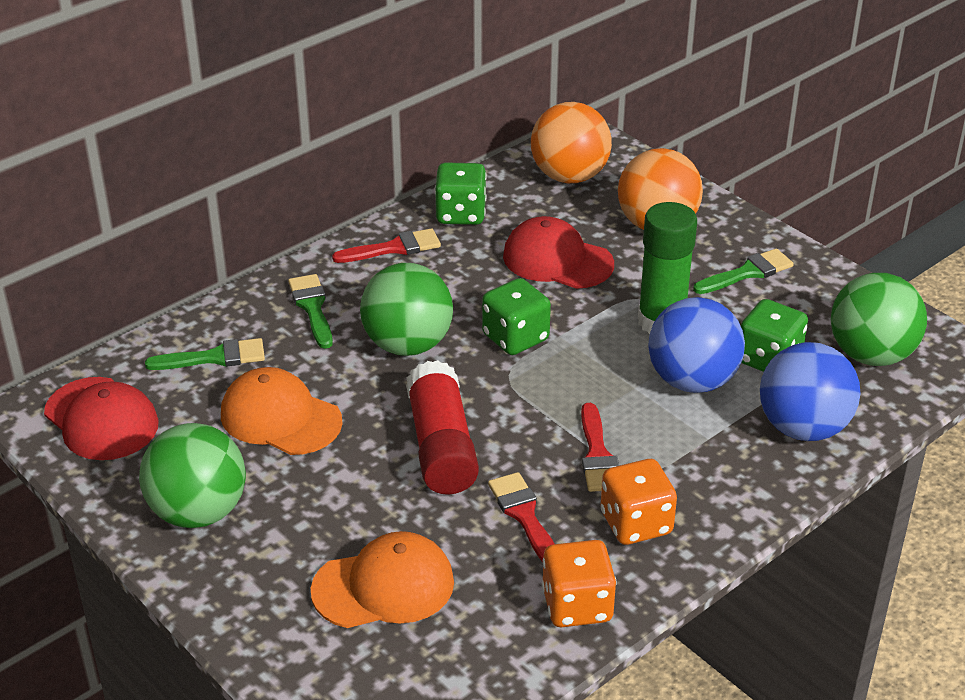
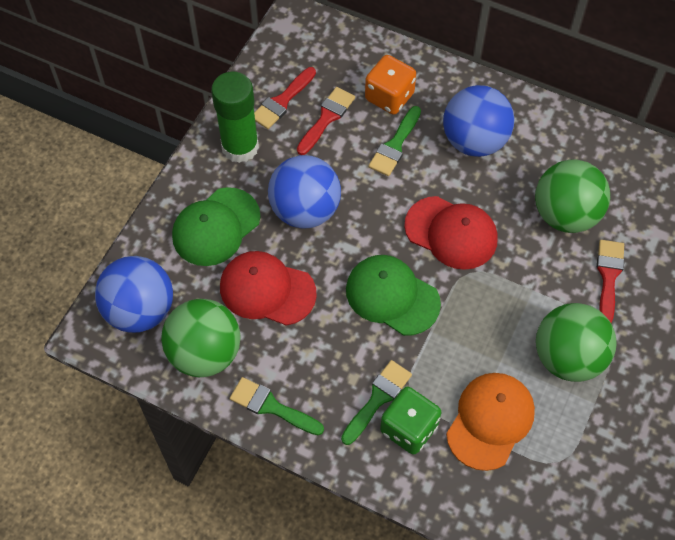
blue ball: 2 -> 3
green cap: 0 -> 2
green dice: 3 -> 1
orange ball: 2 -> 0
orange cap: 2 -> 1
orange dice: 2 -> 1
red glue stick: 1 -> 0

